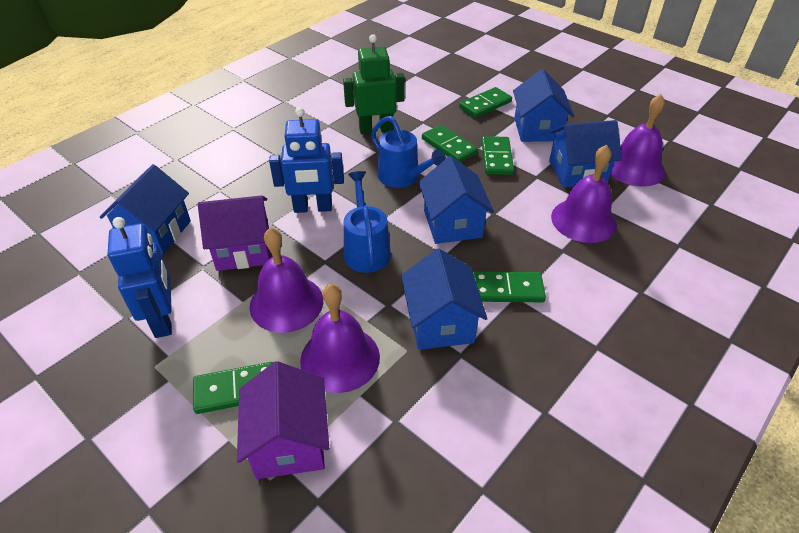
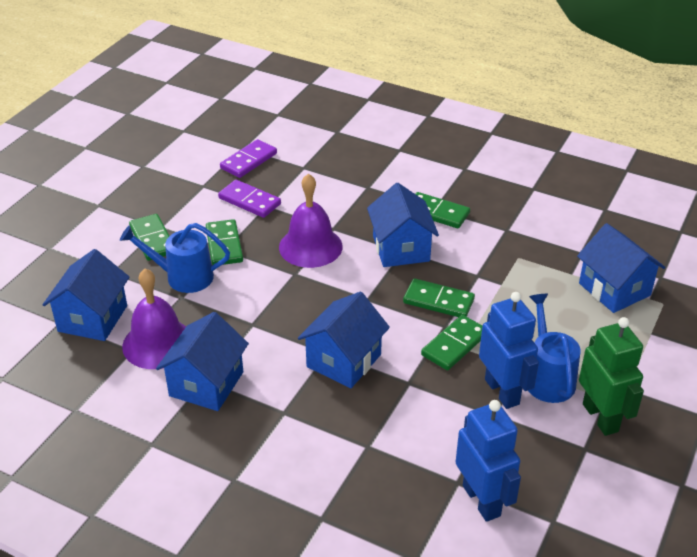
purple bell: 4 -> 2
purple domino: 0 -> 2
purple house: 2 -> 0

